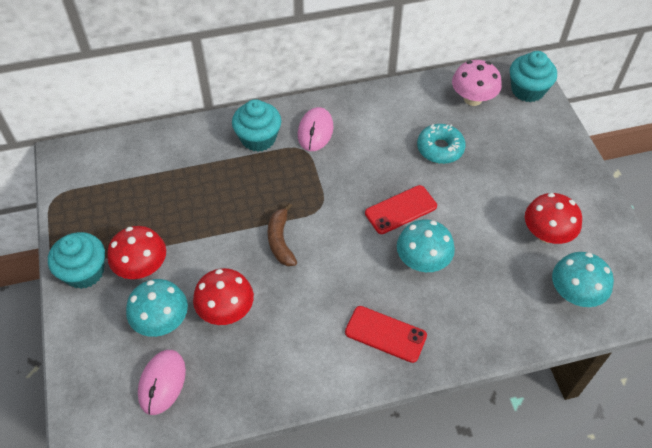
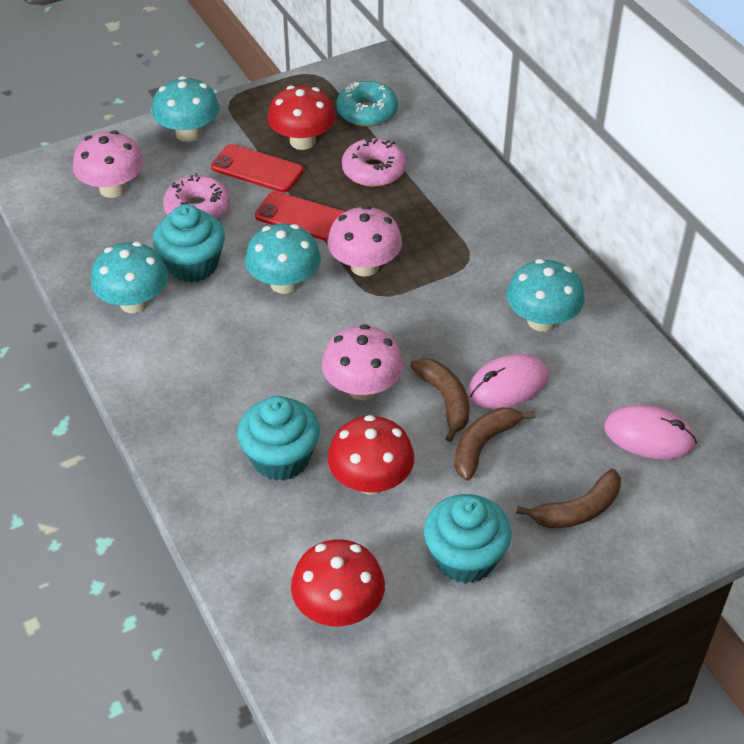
brown banana: 1 -> 3
pink donut: 0 -> 2
pink mushroom: 1 -> 3
turquoise mushroom: 3 -> 4

